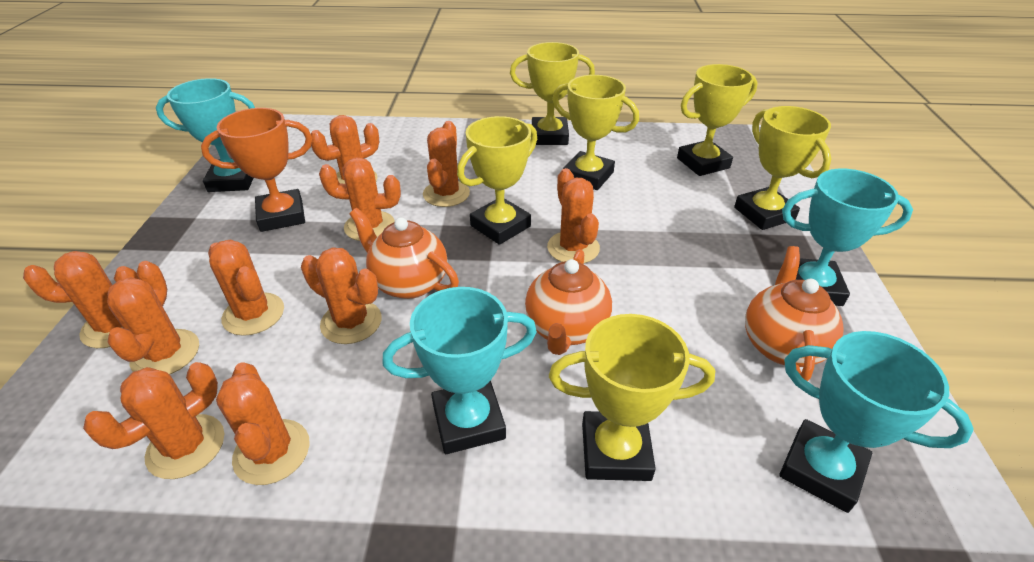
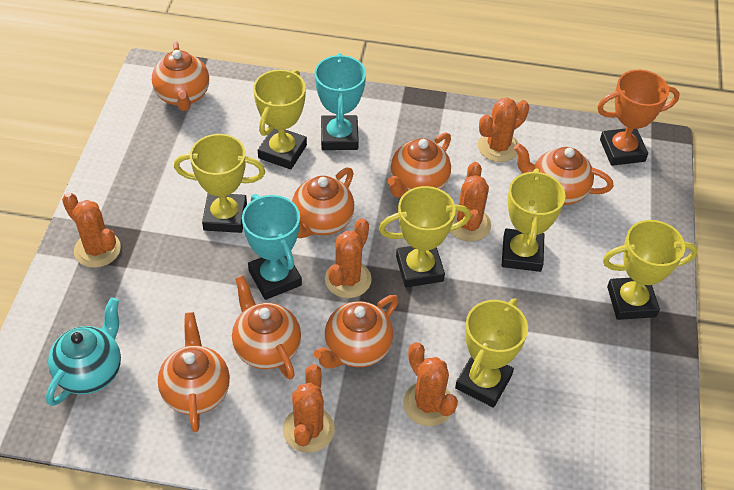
orange cactus: 10 -> 6
orange teapot: 3 -> 7
turquoise teapot: 0 -> 1
turquoise trophy: 4 -> 2

